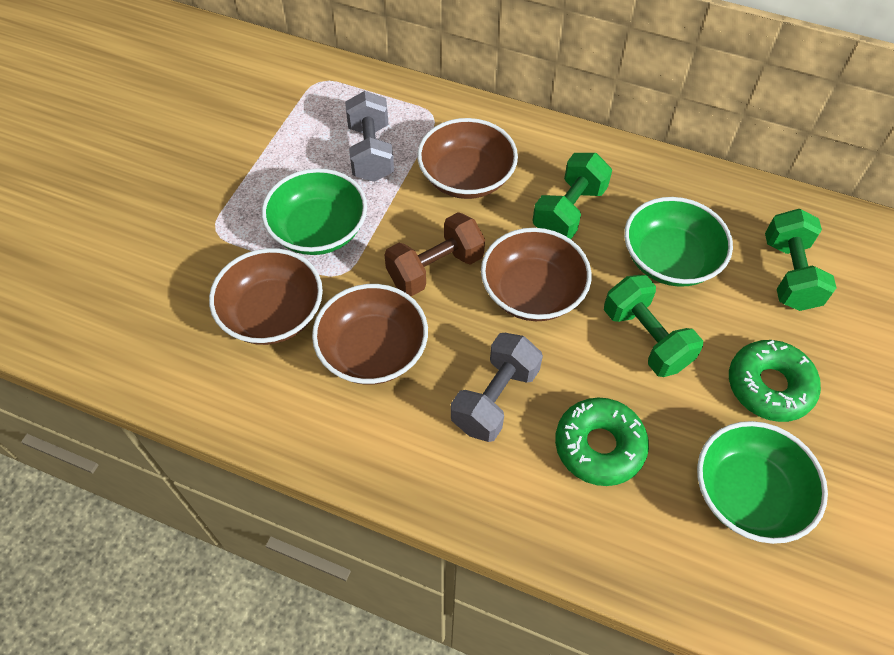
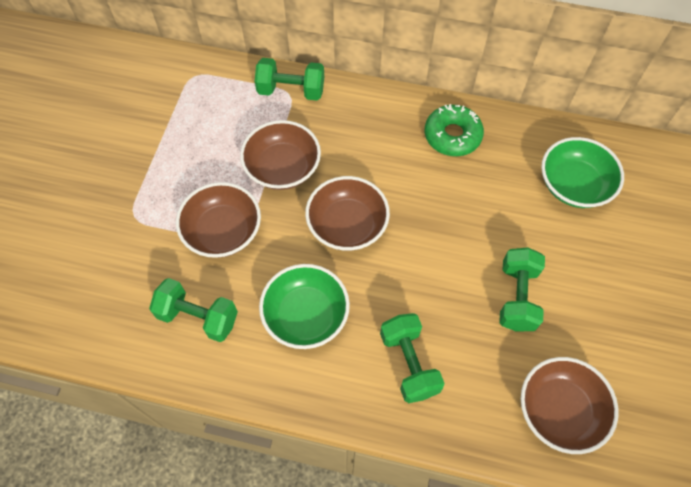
brown dumbbell: 1 -> 0
green bowl: 3 -> 2
green donut: 2 -> 1
green dumbbell: 3 -> 4
grey dumbbell: 2 -> 0

